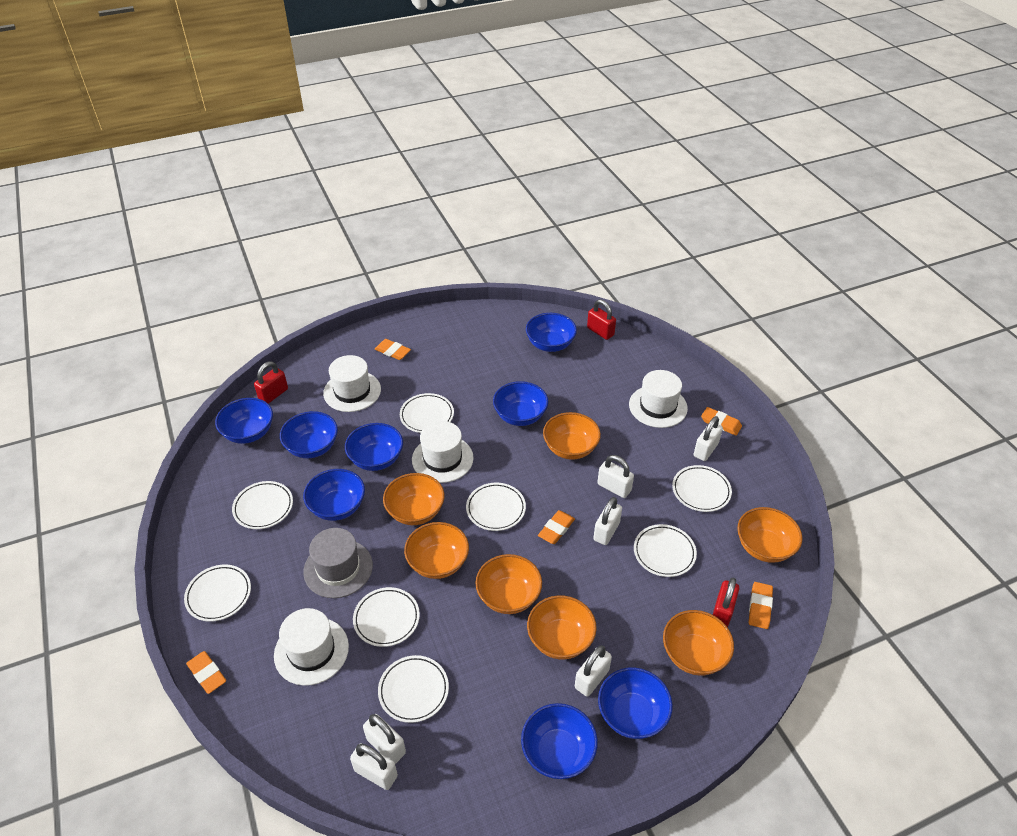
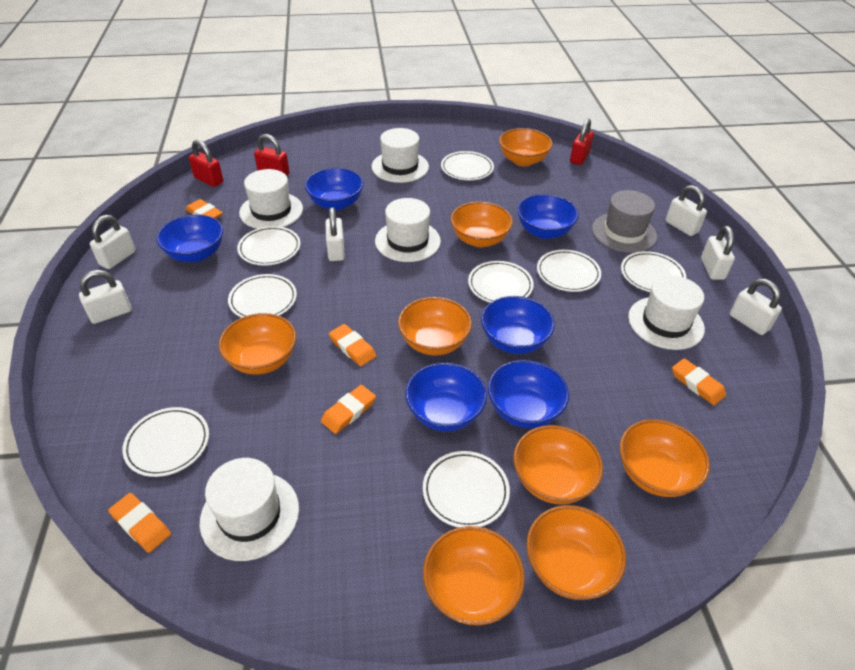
blue bowl: 8 -> 6
orange bowl: 7 -> 8
white hat: 4 -> 5

